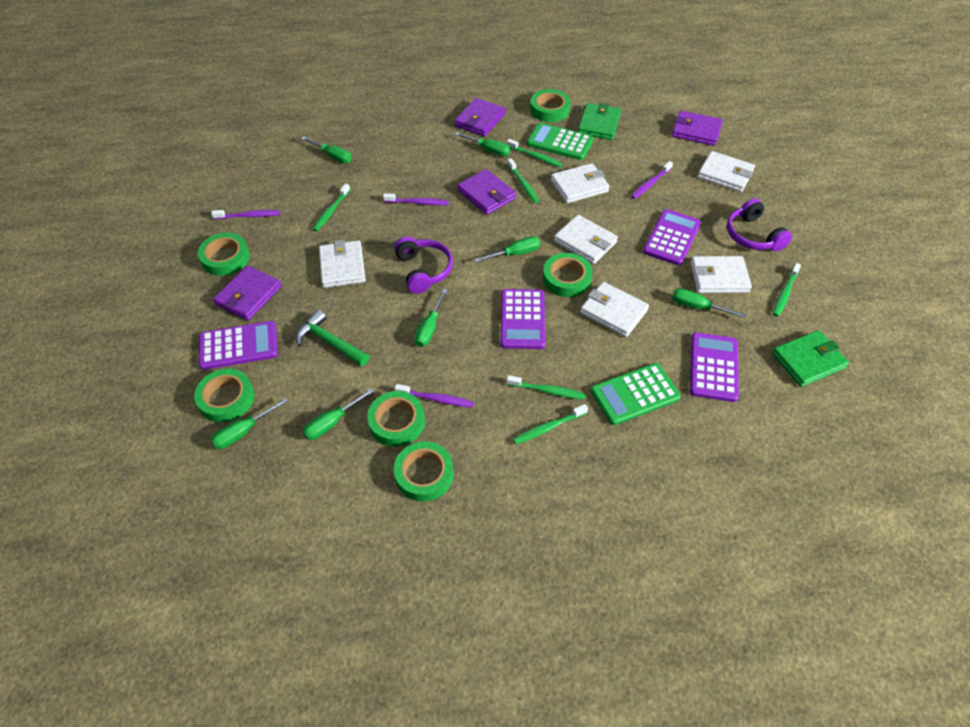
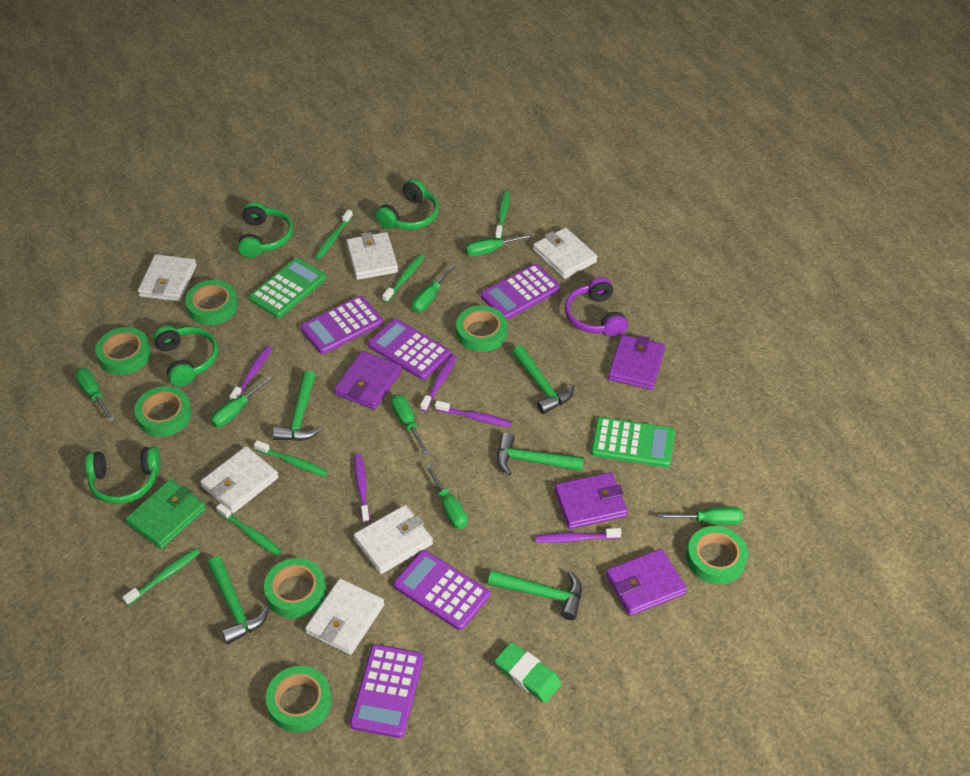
green eraser: 0 -> 1
green hammer: 1 -> 5
green headphones: 0 -> 4
green tape: 6 -> 7
green wallet: 2 -> 1
purple calculator: 4 -> 5
purple headphones: 2 -> 1
purple toothbrush: 4 -> 5

